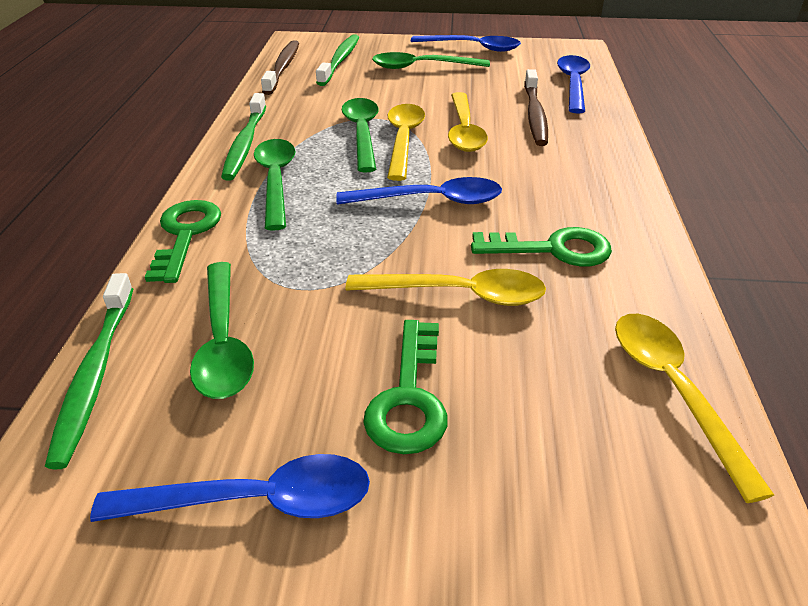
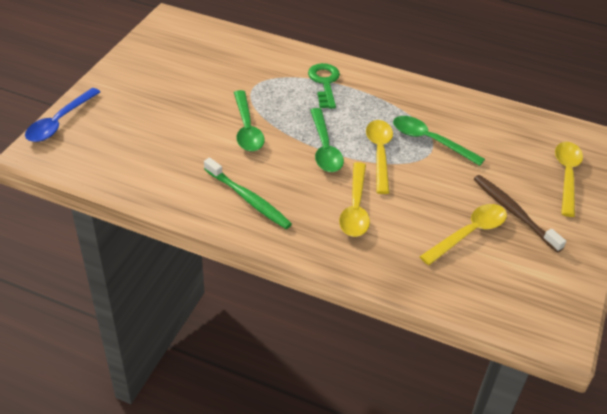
blue spoon: 4 -> 1
brown toothbrush: 2 -> 1
green key: 3 -> 1
green spoon: 4 -> 3
green toothbrush: 3 -> 1

